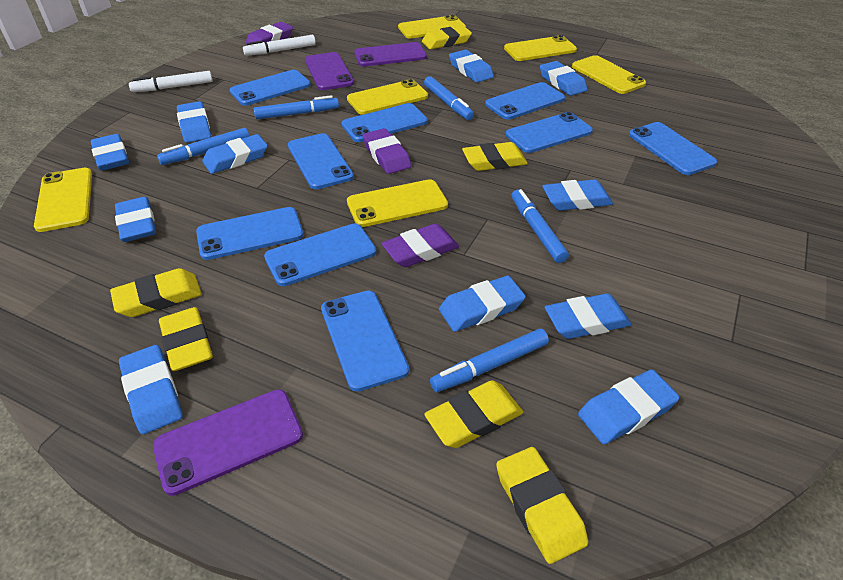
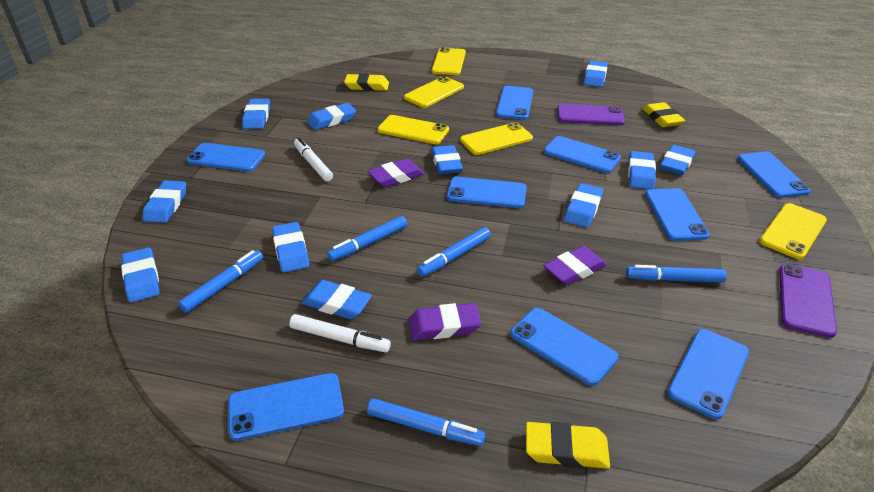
purple phone: 3 -> 2
yellow eraser: 6 -> 3
yellow phone: 6 -> 5

